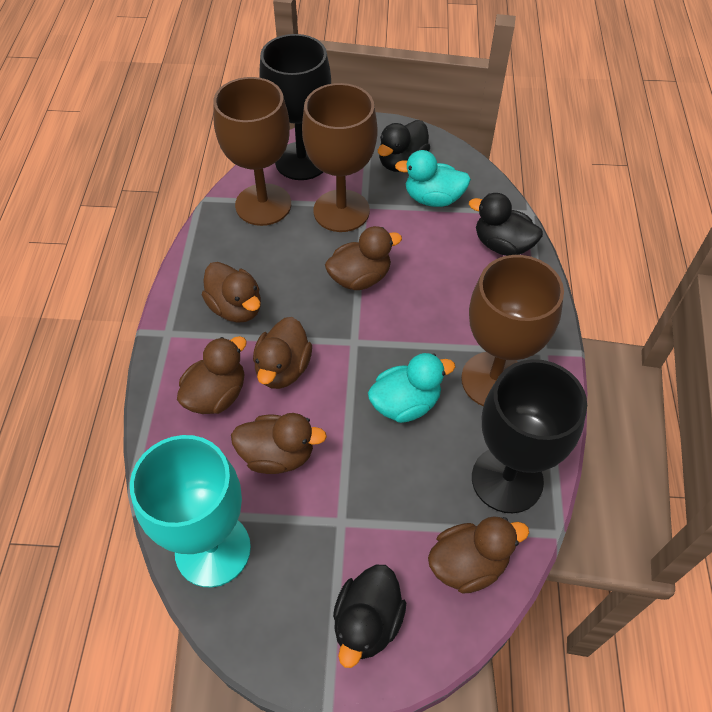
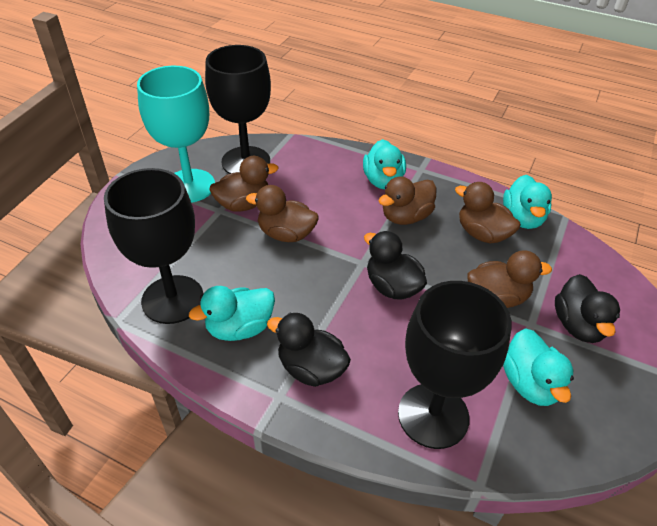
black goblet: 2 -> 3
brown duck: 6 -> 5
brown goblet: 3 -> 0
turquoise duck: 2 -> 4

